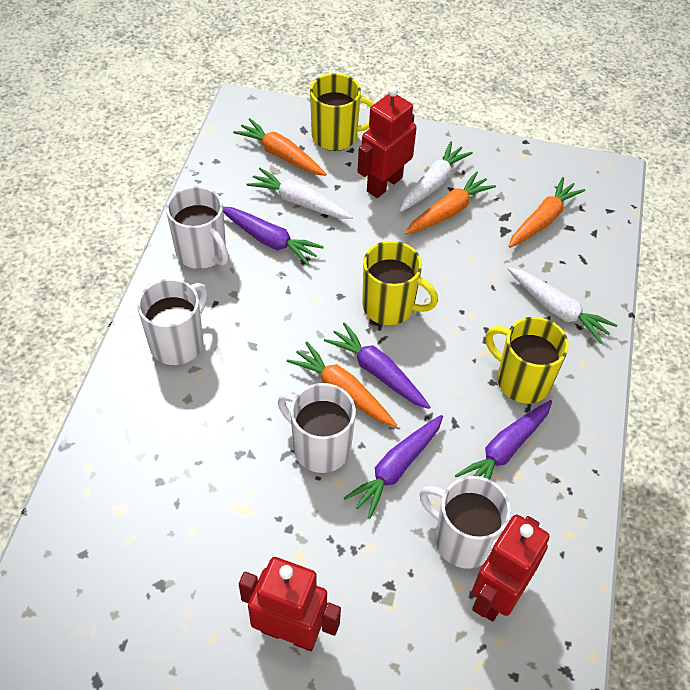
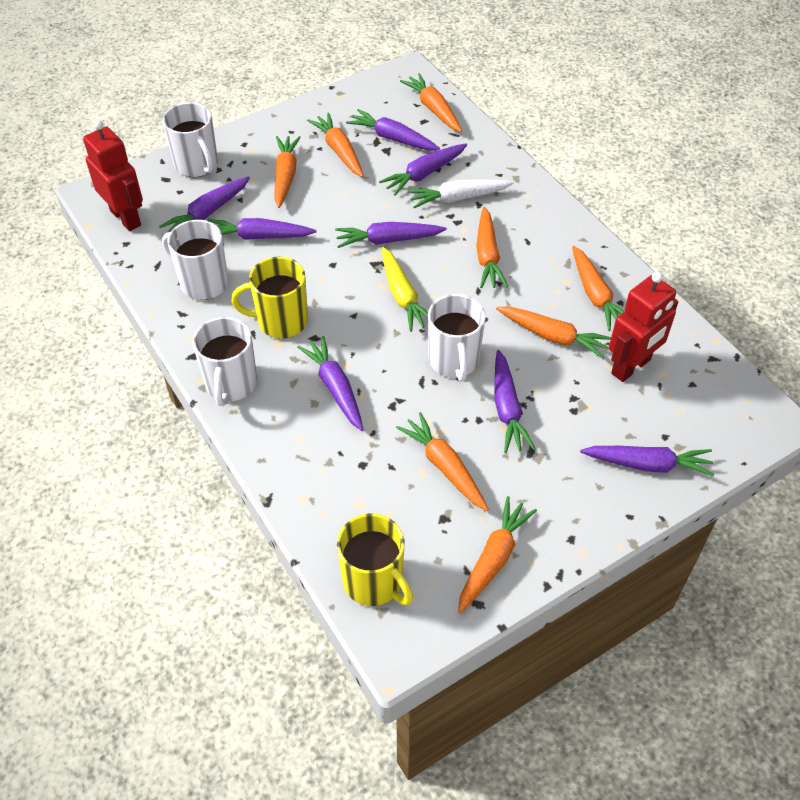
orange carrot: 4 -> 8
purple carrot: 4 -> 8
red robot: 3 -> 2
white carrot: 3 -> 1
yellow carrot: 0 -> 1
yellow mug: 3 -> 2

